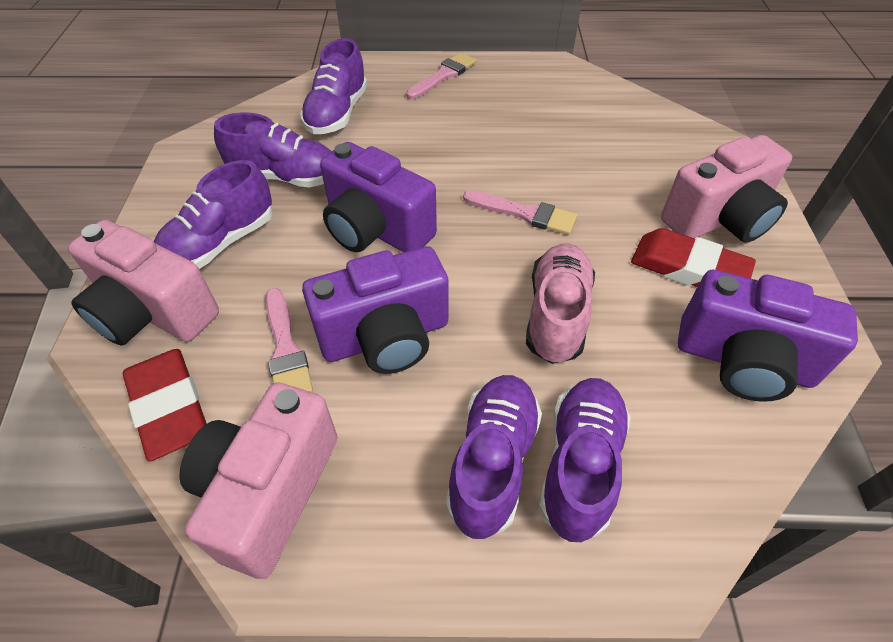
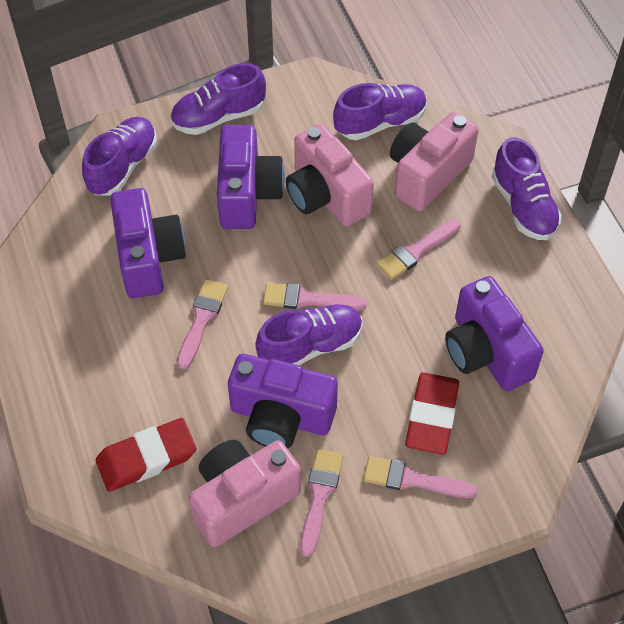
pink brush: 3 -> 5
pink shoe: 1 -> 0
purple camera: 3 -> 4

